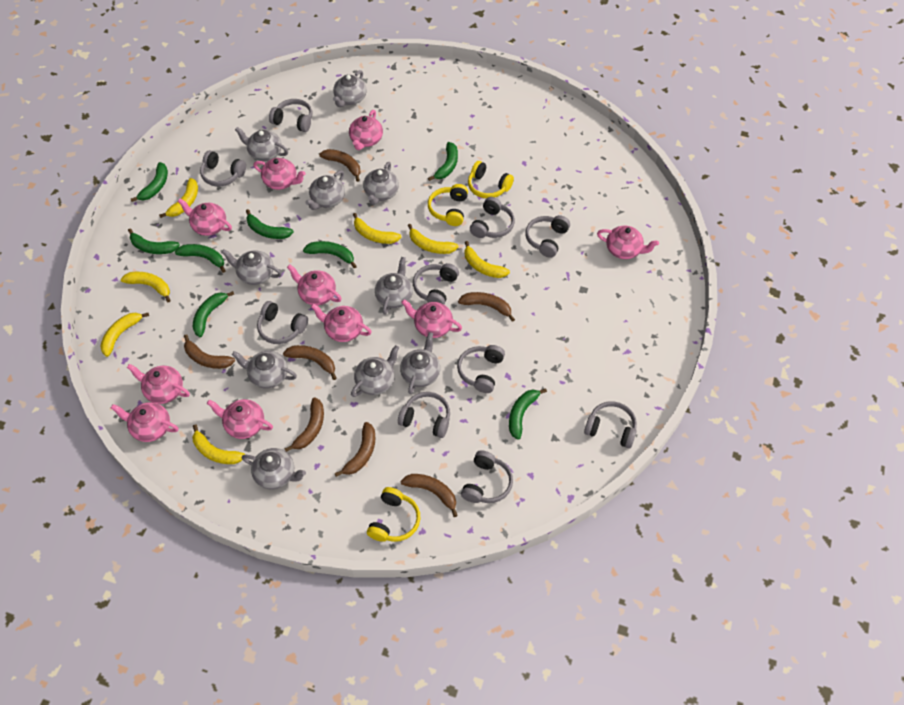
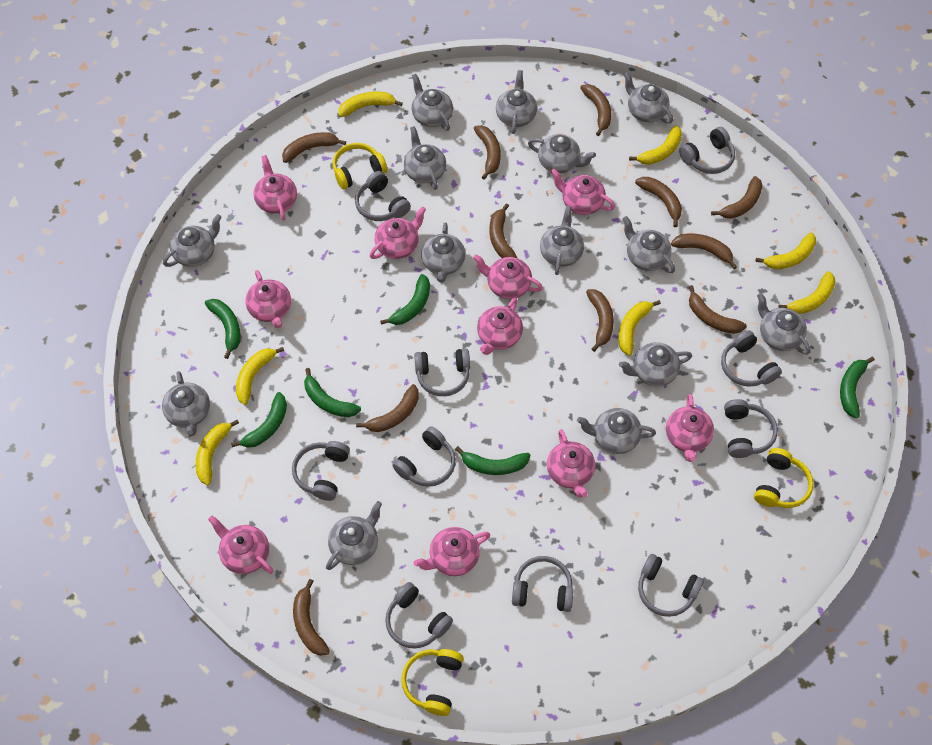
brown banana: 7 -> 11
green banana: 8 -> 6
grey teapot: 10 -> 14

